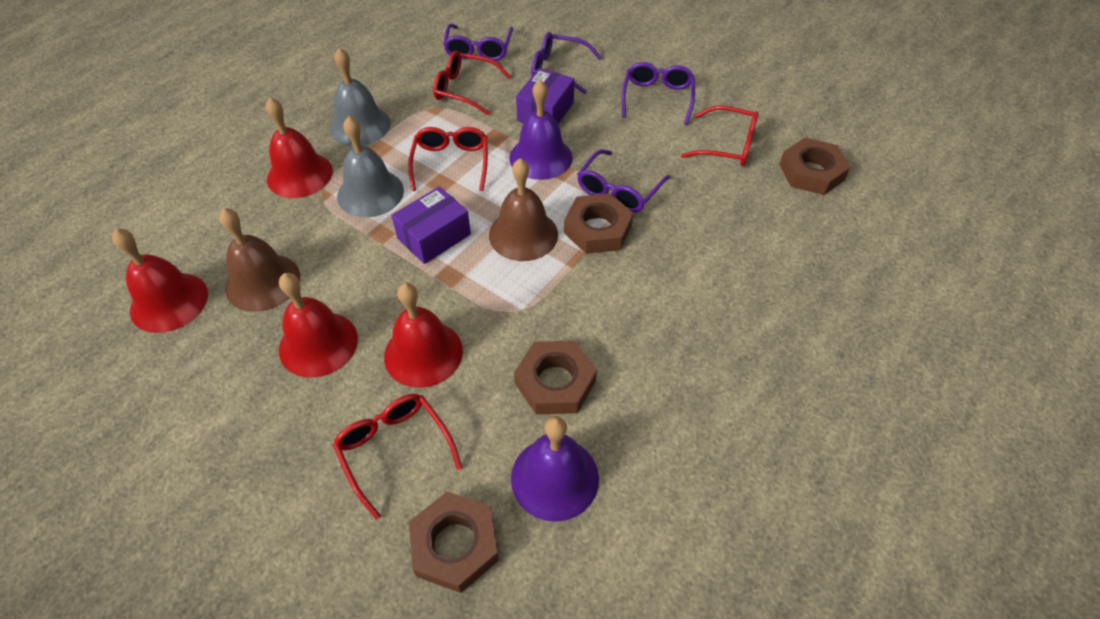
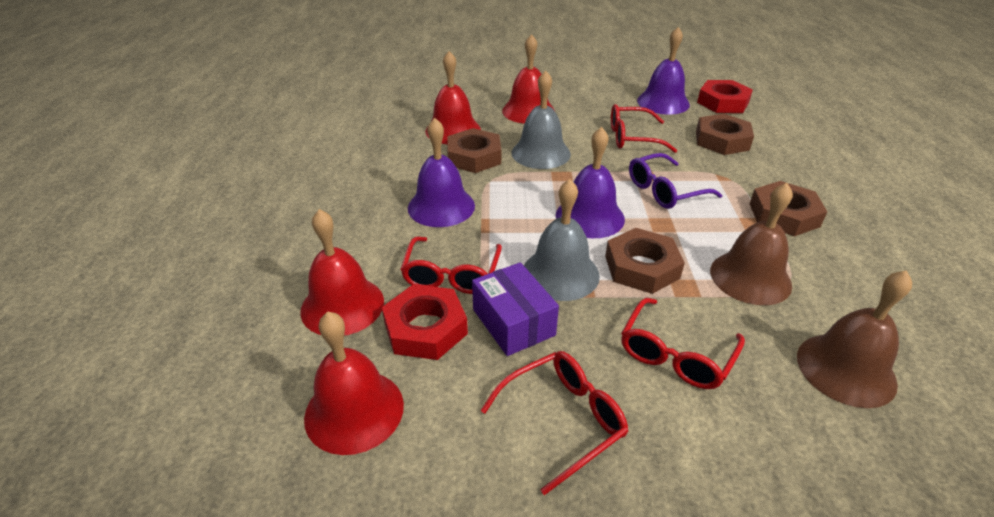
purple bell: 2 -> 3
purple box: 2 -> 1
purple glasses: 4 -> 1
red nut: 0 -> 2

